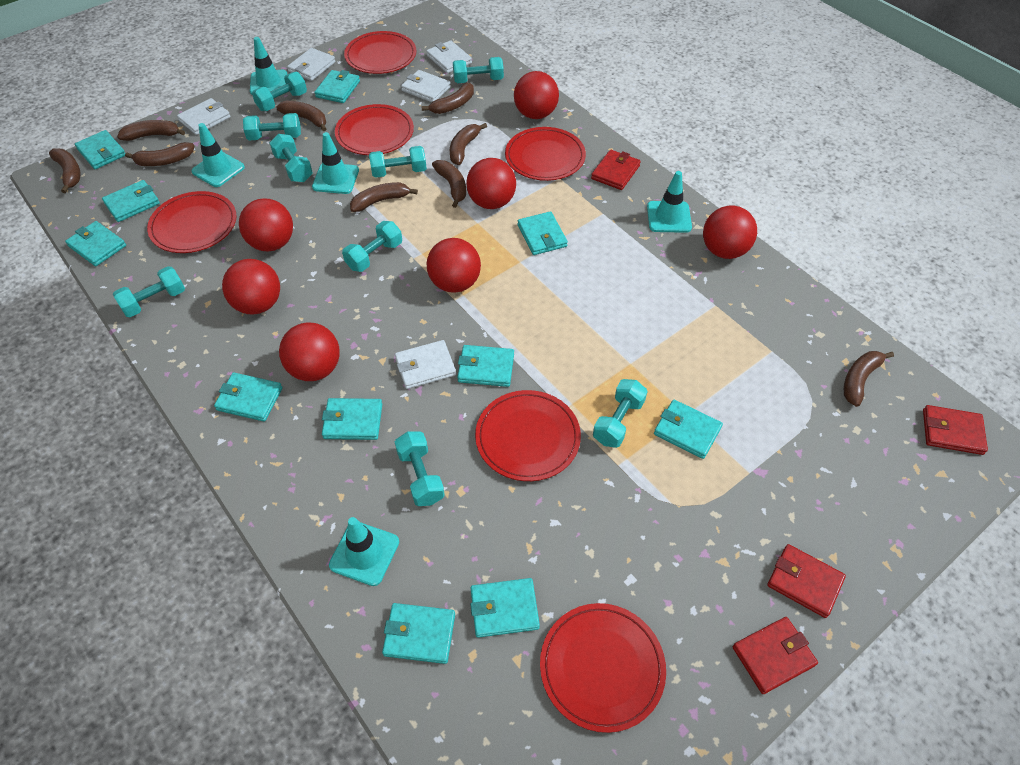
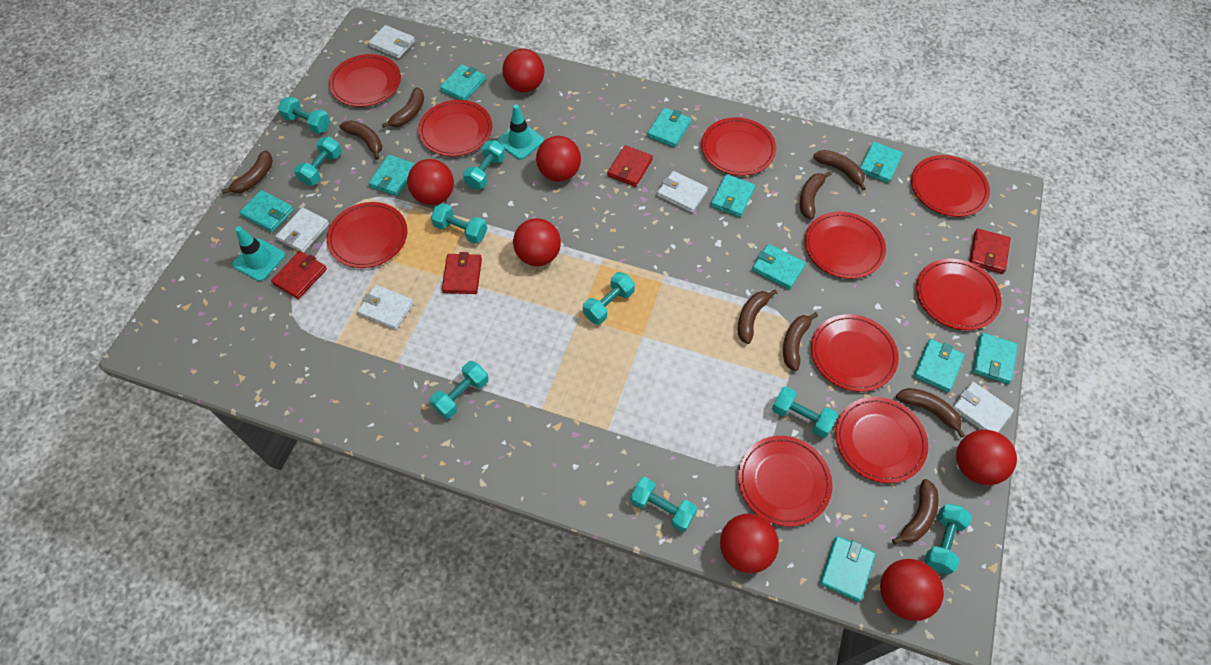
red plate: 6 -> 10
turquoise traffic cone: 5 -> 2
turquoise wallet: 11 -> 10

